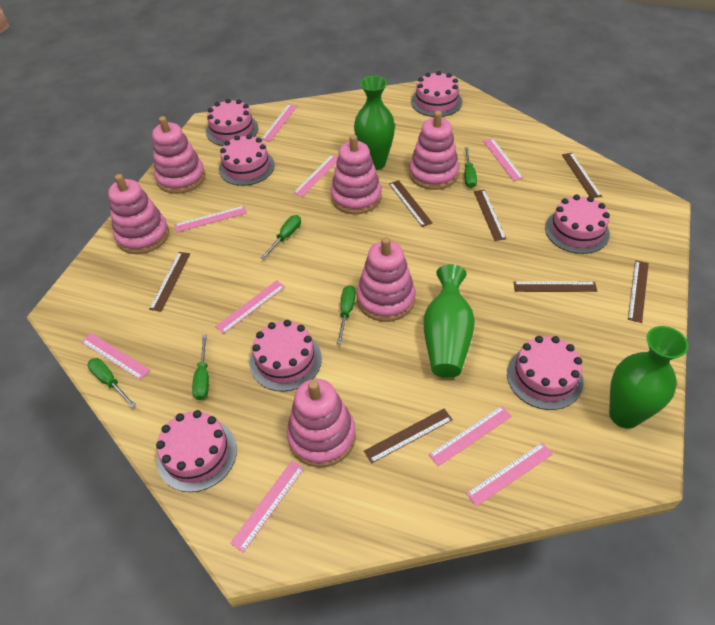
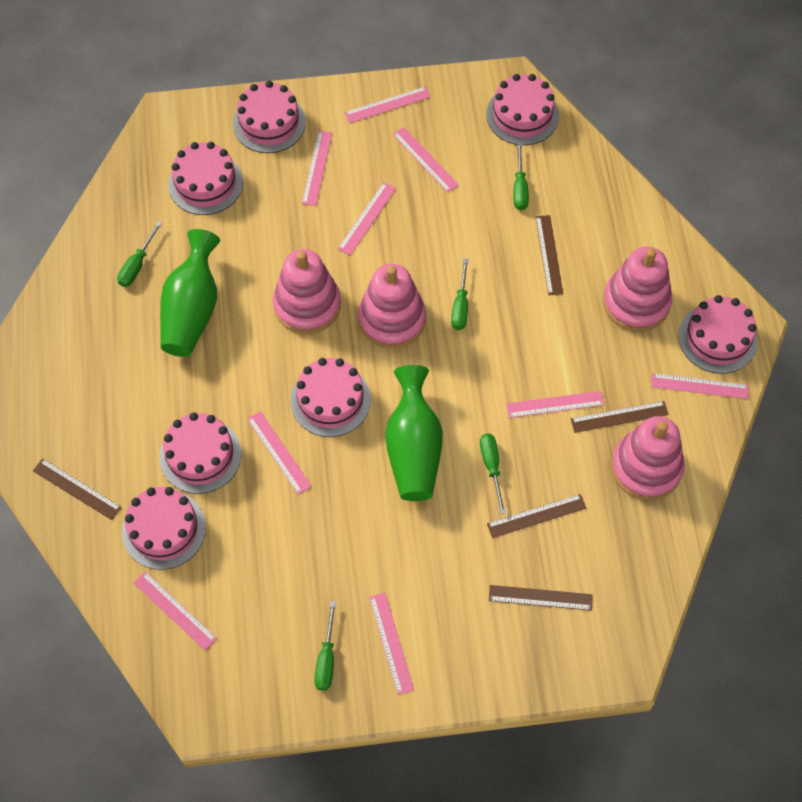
brown ruler: 7 -> 5
green vase: 3 -> 2
pink stacking toy: 6 -> 4

